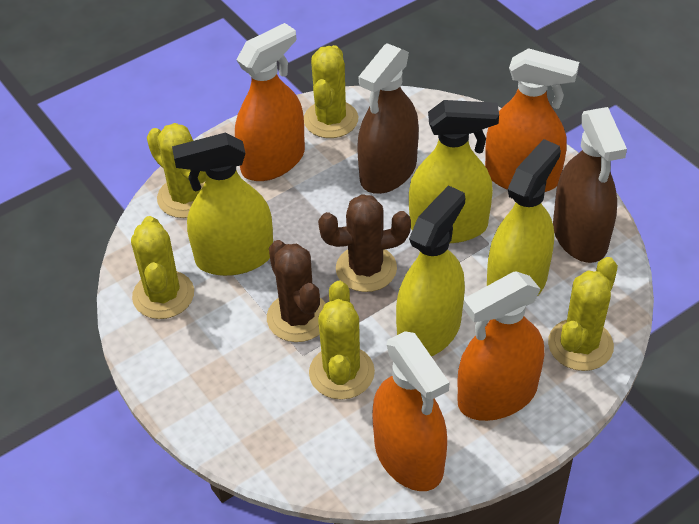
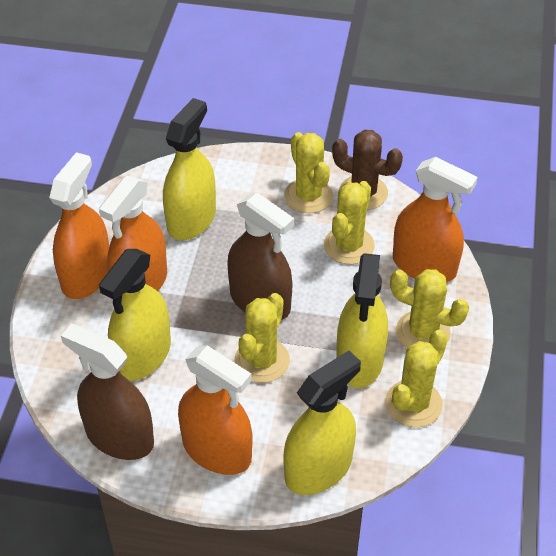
brown cactus: 2 -> 1

